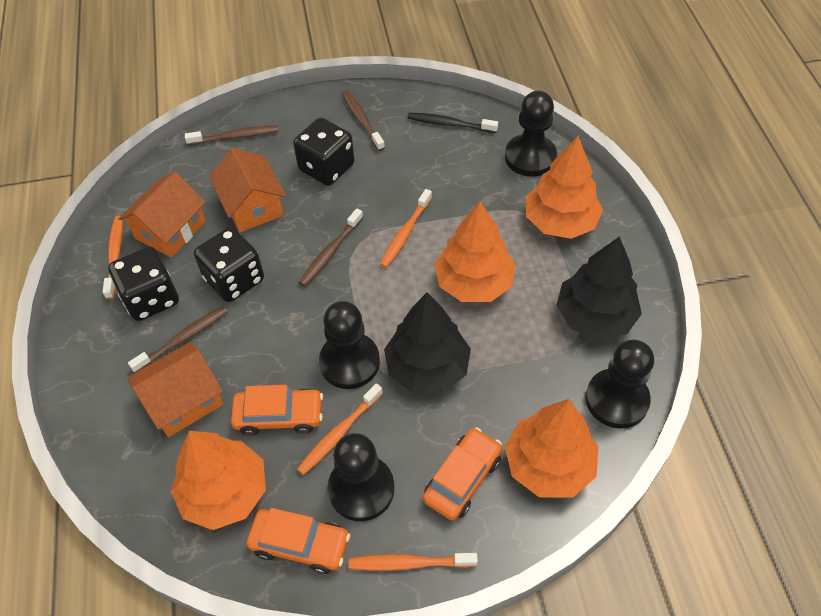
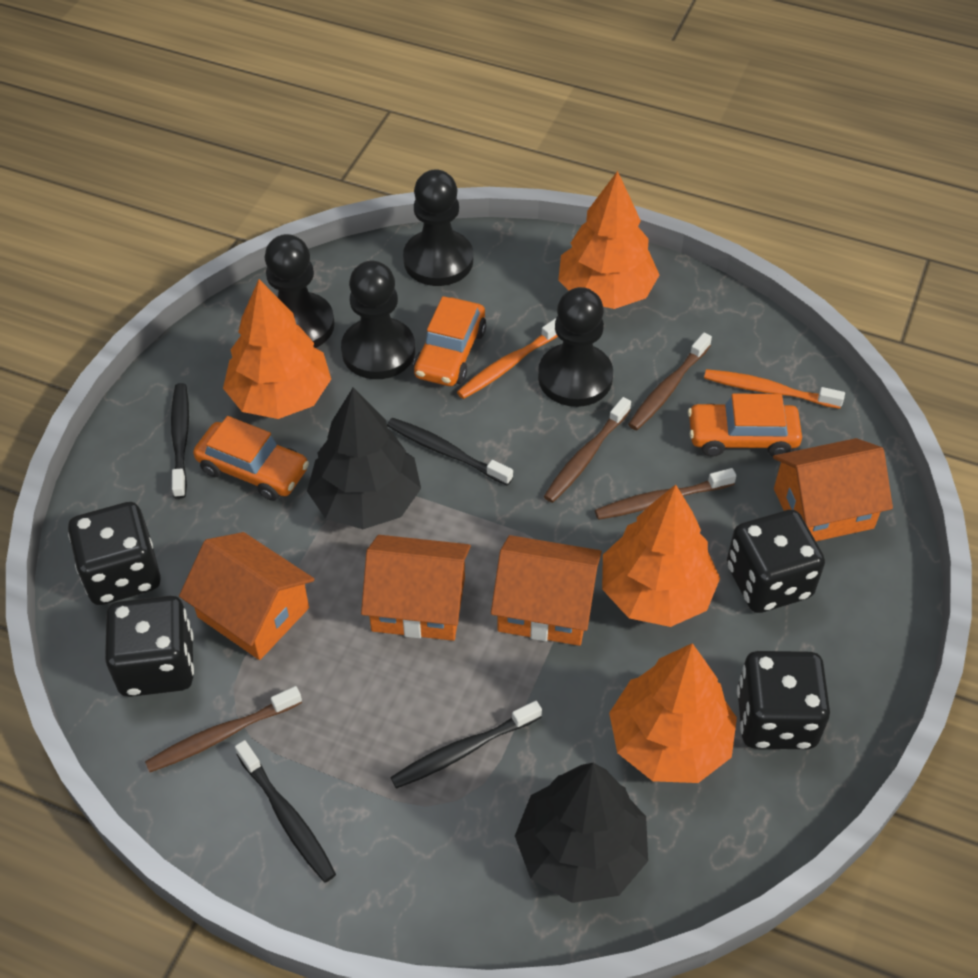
black dice: 3 -> 4
black toothbrush: 1 -> 4
orange house: 3 -> 4
orange toothbrush: 4 -> 2

